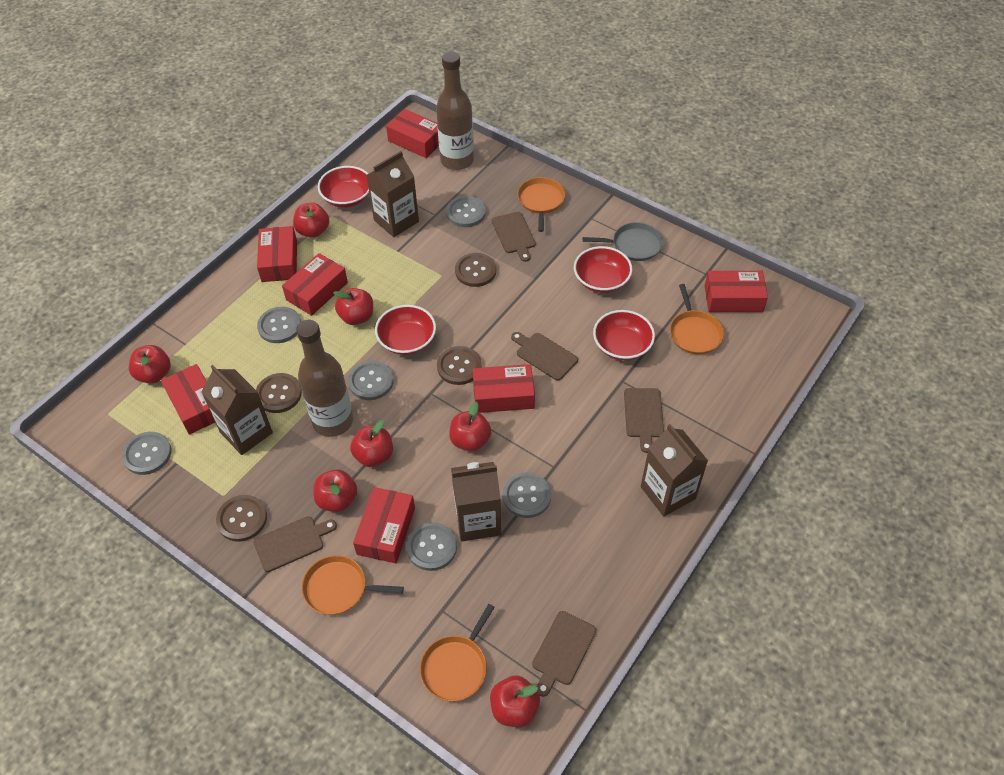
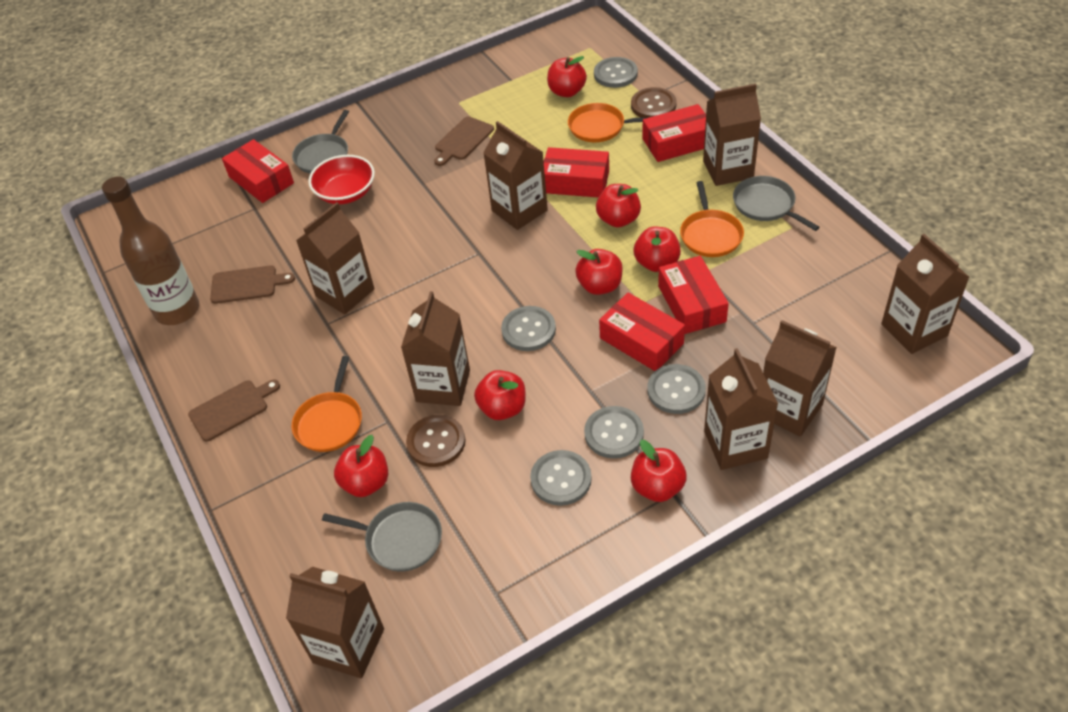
brown bottle: 2 -> 1
brown button: 4 -> 2
brown carton: 4 -> 8
brown cutting board: 5 -> 3
grey button: 6 -> 5
grey pan: 1 -> 3
orange pan: 4 -> 3
red bowl: 4 -> 1
red box: 7 -> 5

